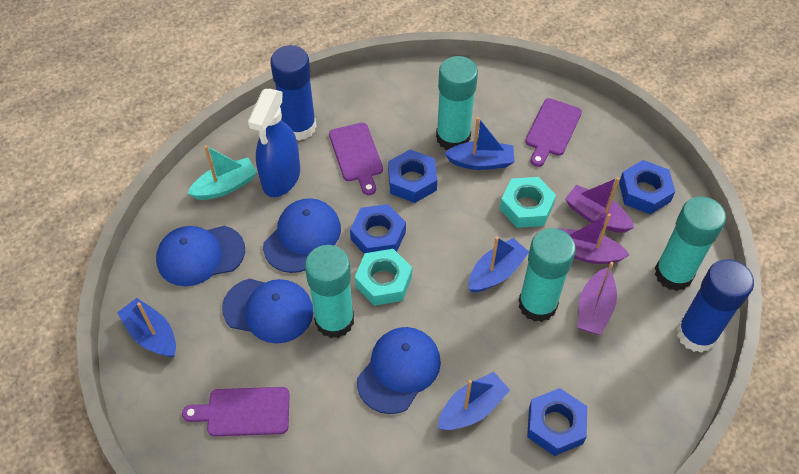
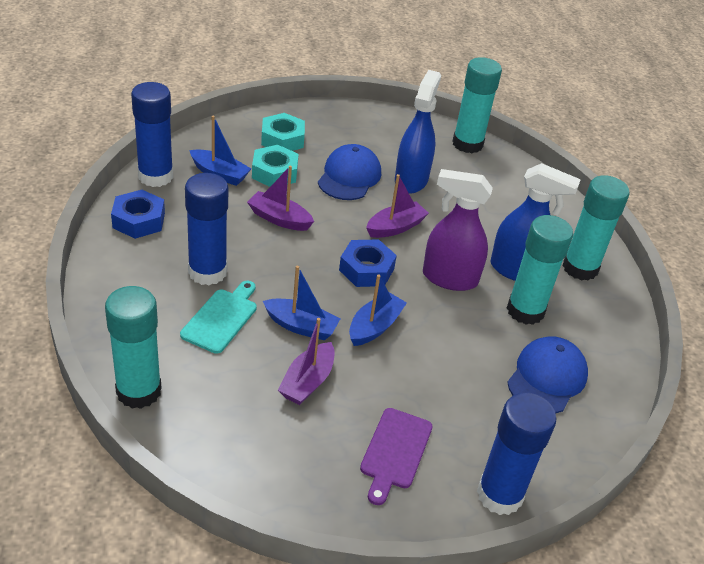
blue boat: 4 -> 3
blue cap: 4 -> 2
blue glue stick: 2 -> 3
blue nut: 4 -> 2
blue spray bottle: 1 -> 2
purple cutting board: 3 -> 1
purple spray bottle: 0 -> 1
turquoise boat: 1 -> 0
turquoise cutting board: 0 -> 1

